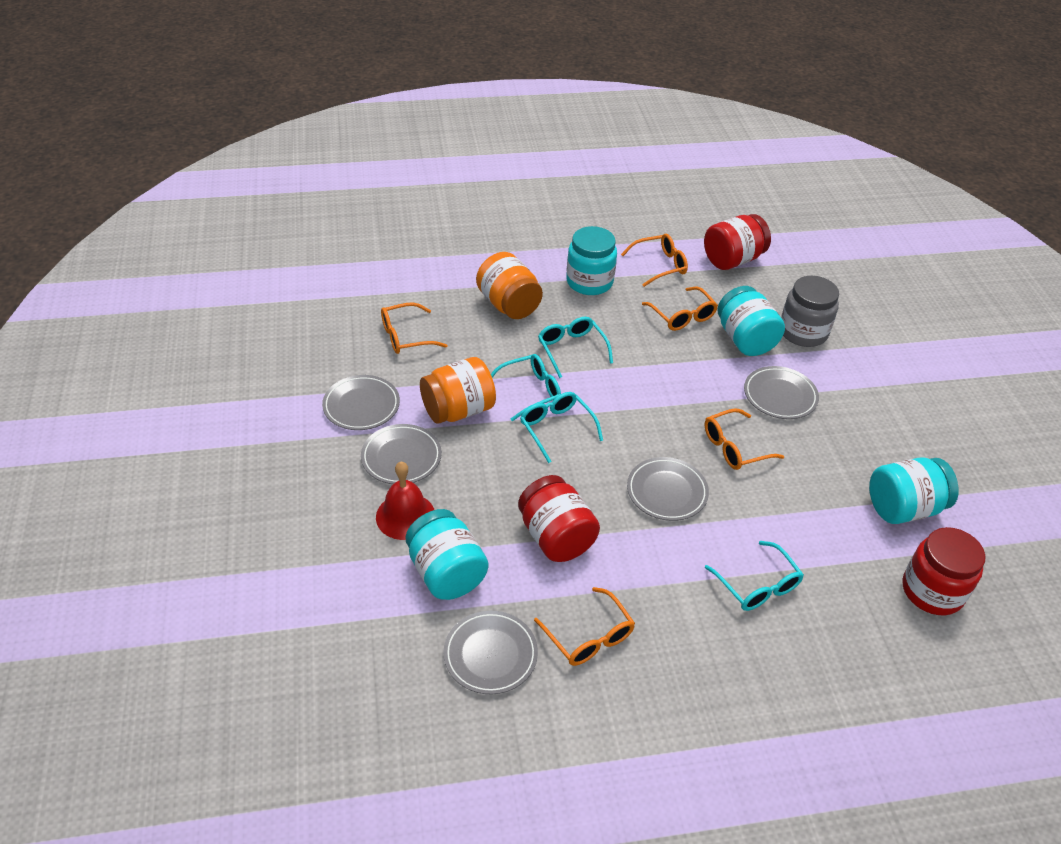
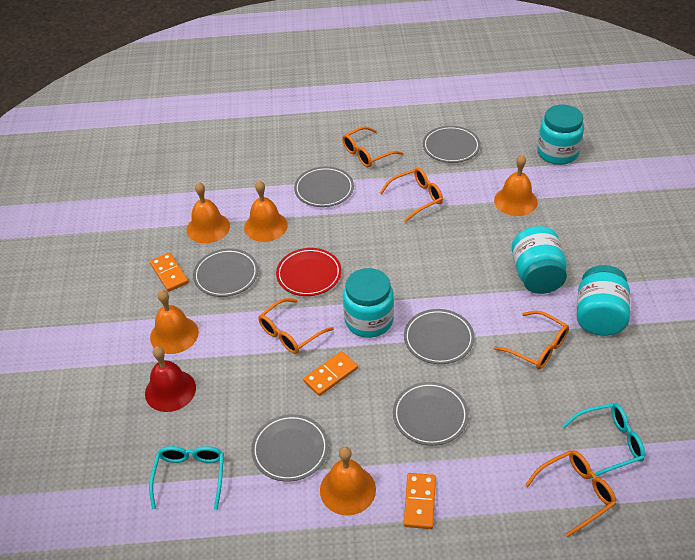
grey jar: 1 -> 0
grey plate: 5 -> 6
orange bell: 0 -> 5
orange domino: 0 -> 3
orange jar: 2 -> 0
red jar: 3 -> 0
red plate: 0 -> 1
turquoise glasses: 4 -> 2

